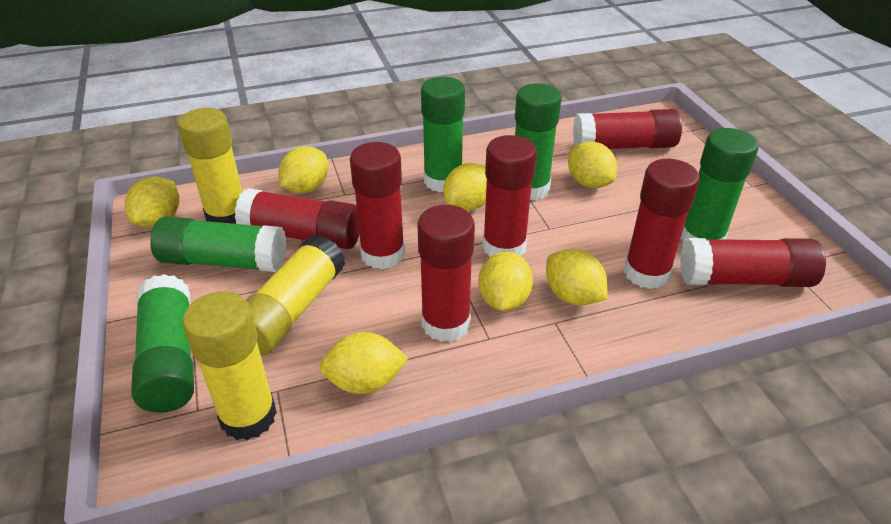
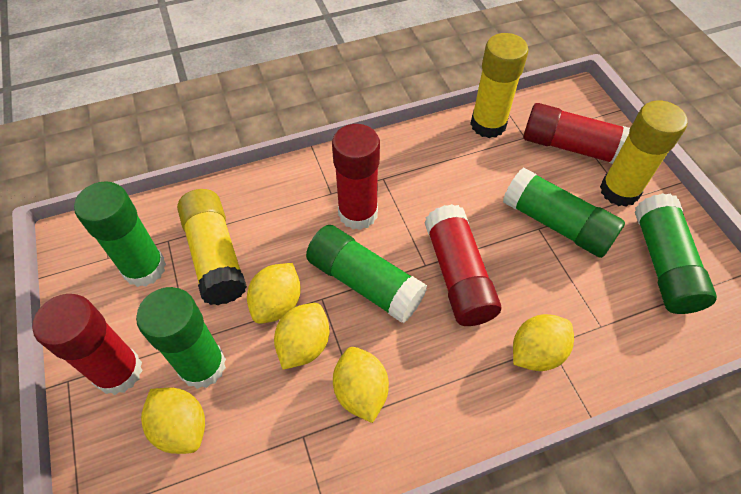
red glue stick: 7 -> 4
yellow lemon: 7 -> 5

